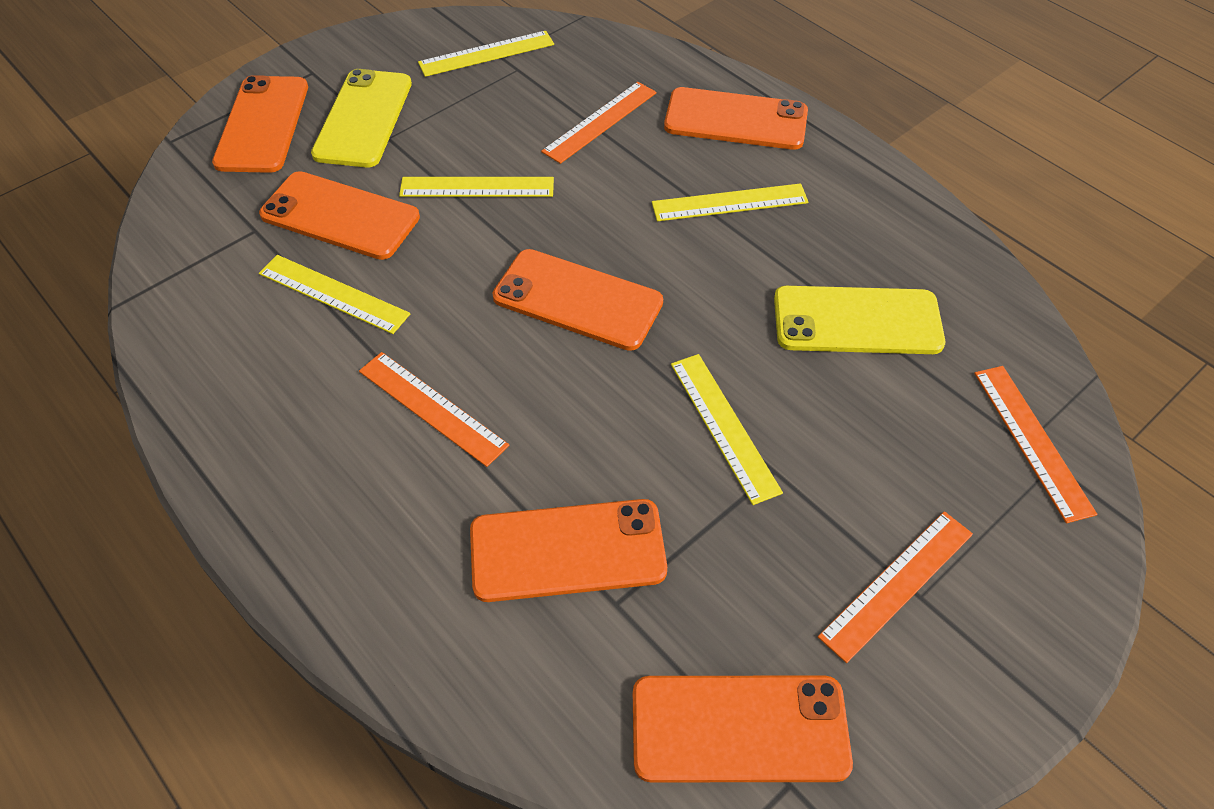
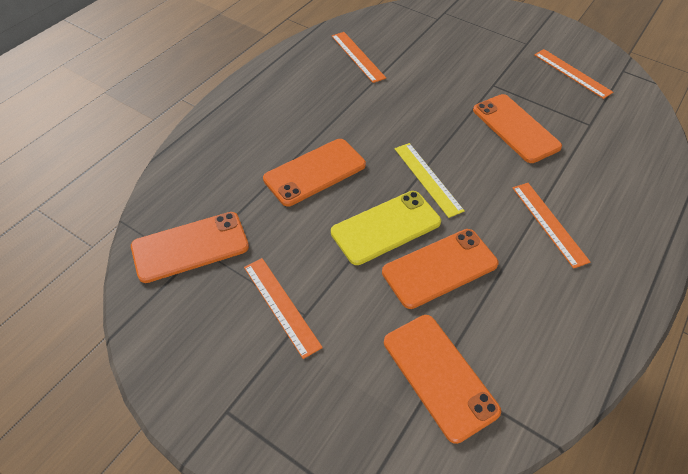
orange phone: 6 -> 5
yellow phone: 2 -> 1
yellow ruler: 5 -> 1

